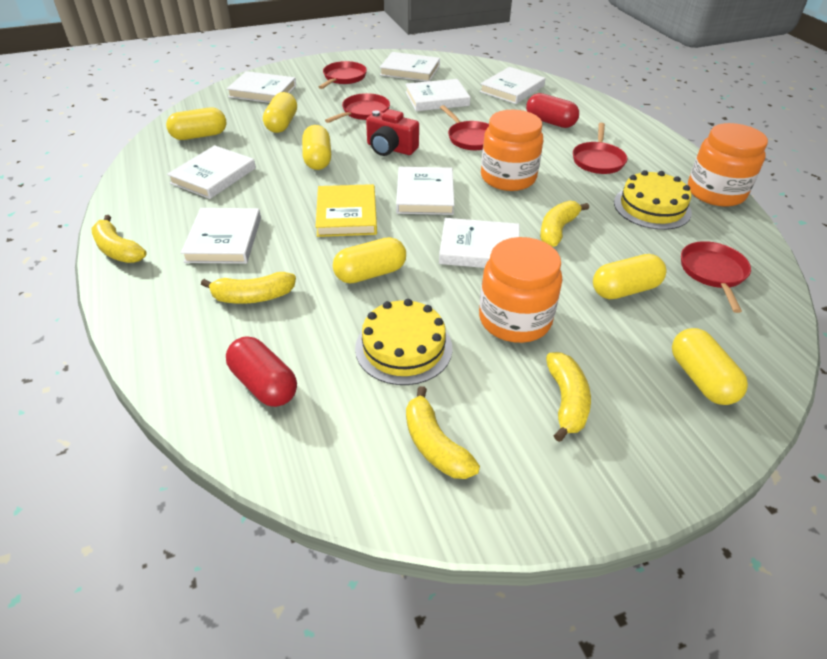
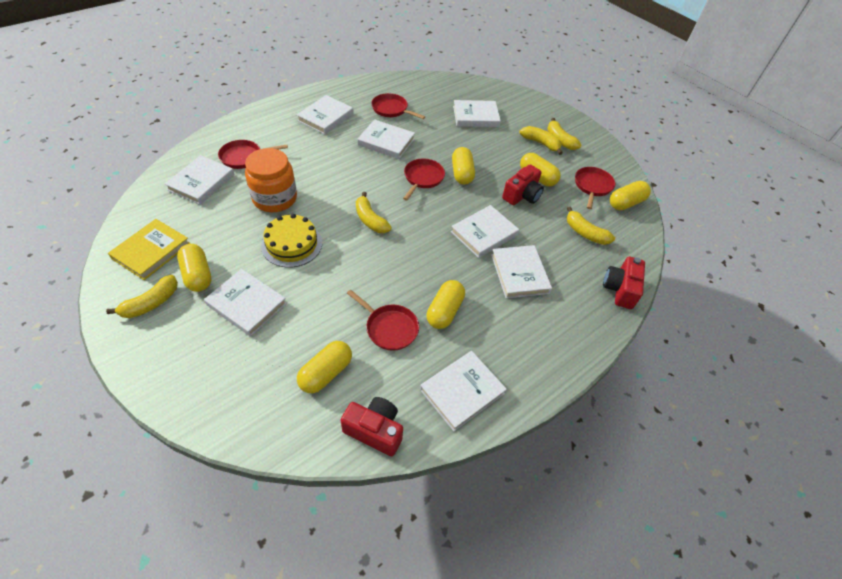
orange jar: 3 -> 1
red camera: 1 -> 3
red capsule: 2 -> 0
yellow cake: 2 -> 1

